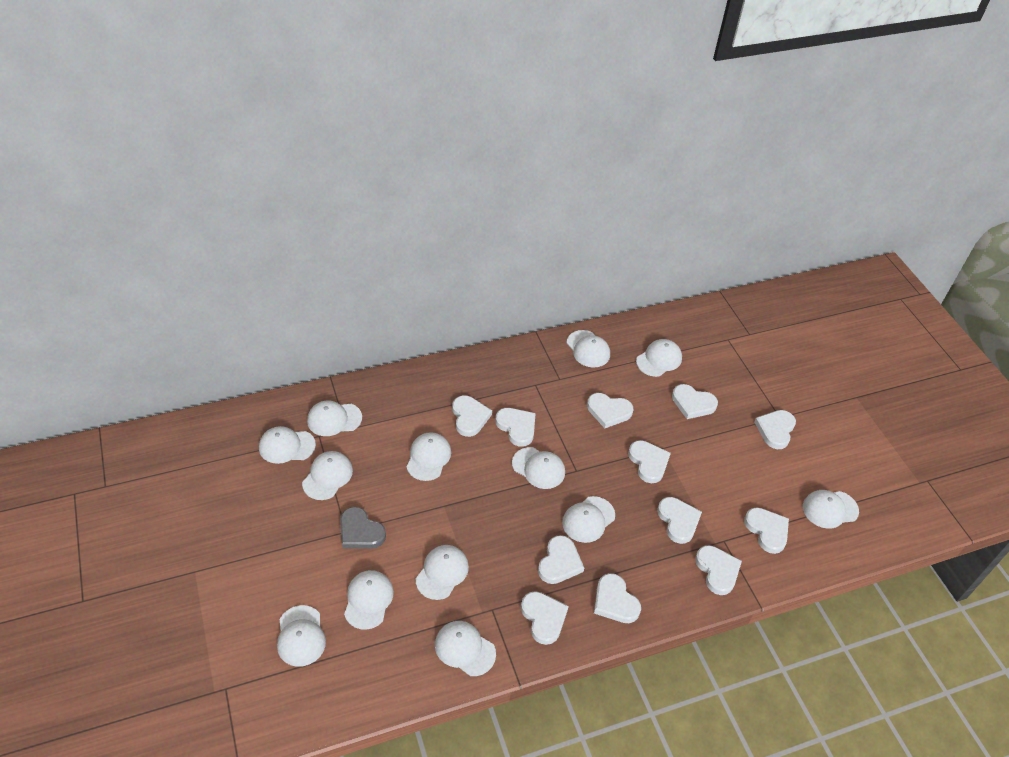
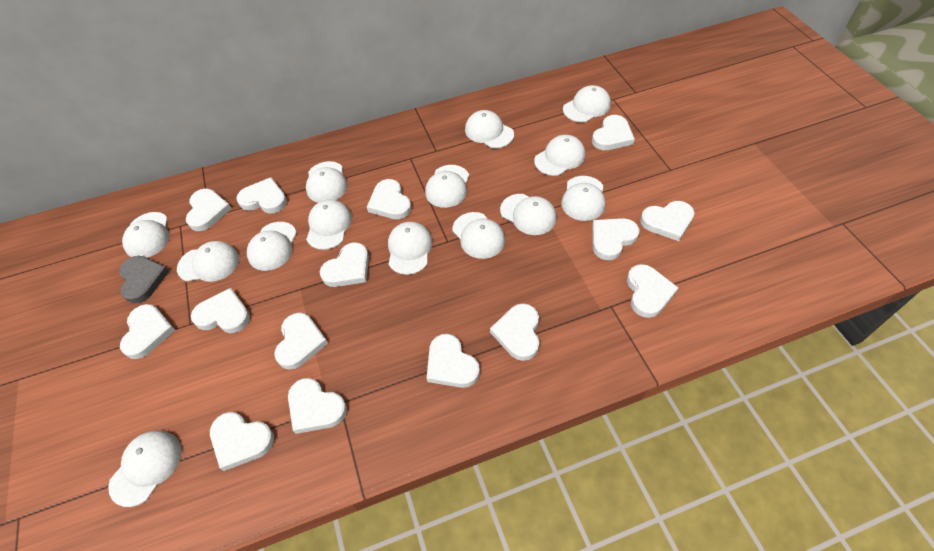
white cap: 13 -> 14
white heart: 12 -> 15

